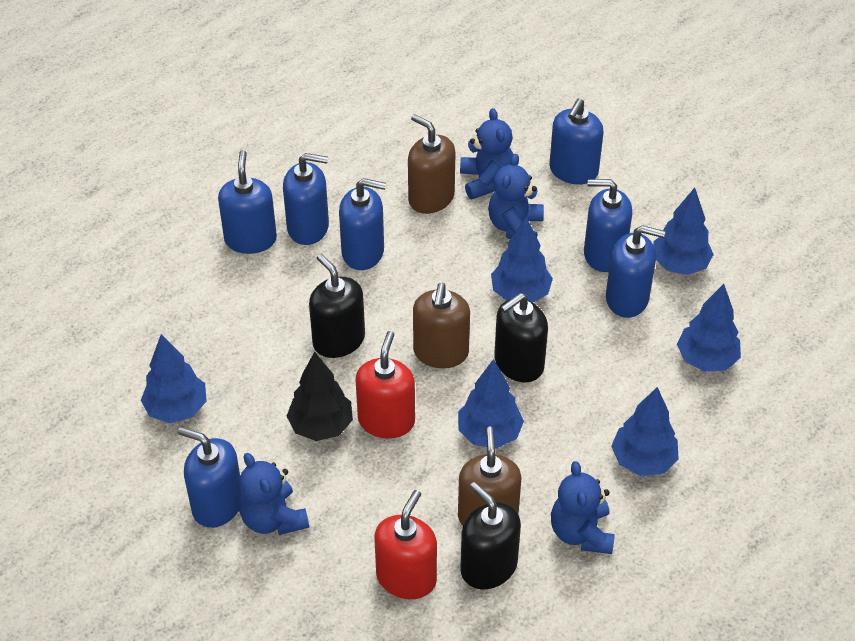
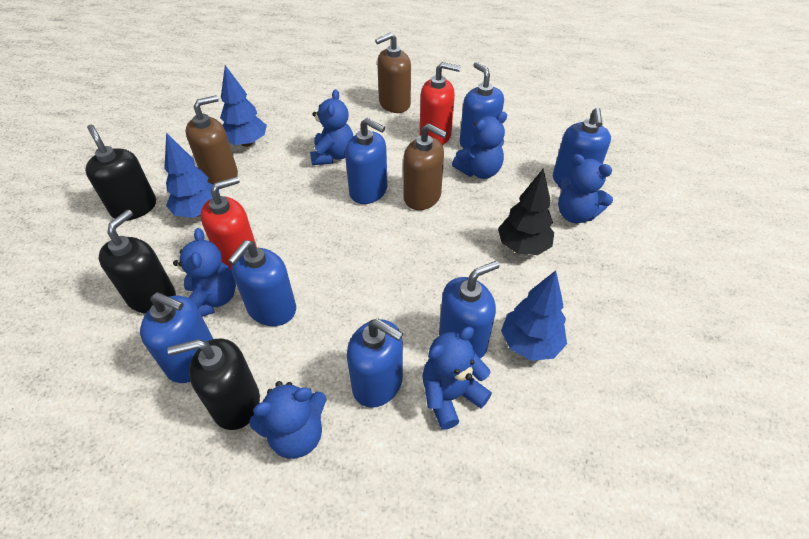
blue teddy bear: 4 -> 6
blue tree: 6 -> 3

